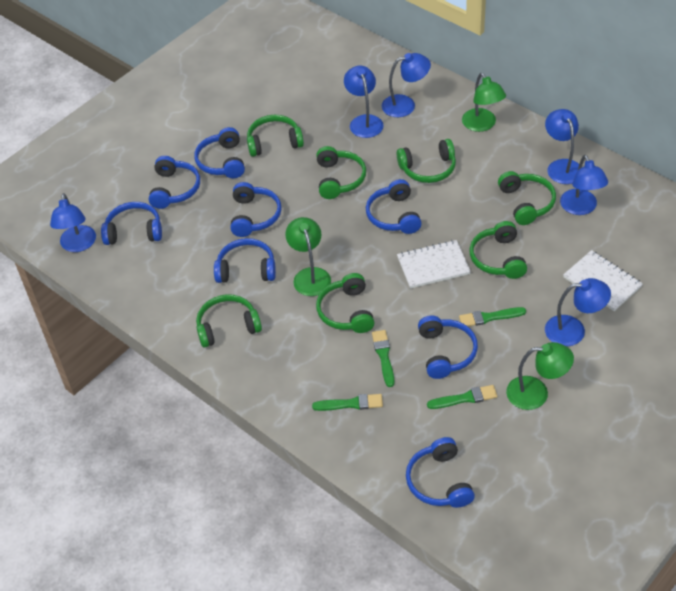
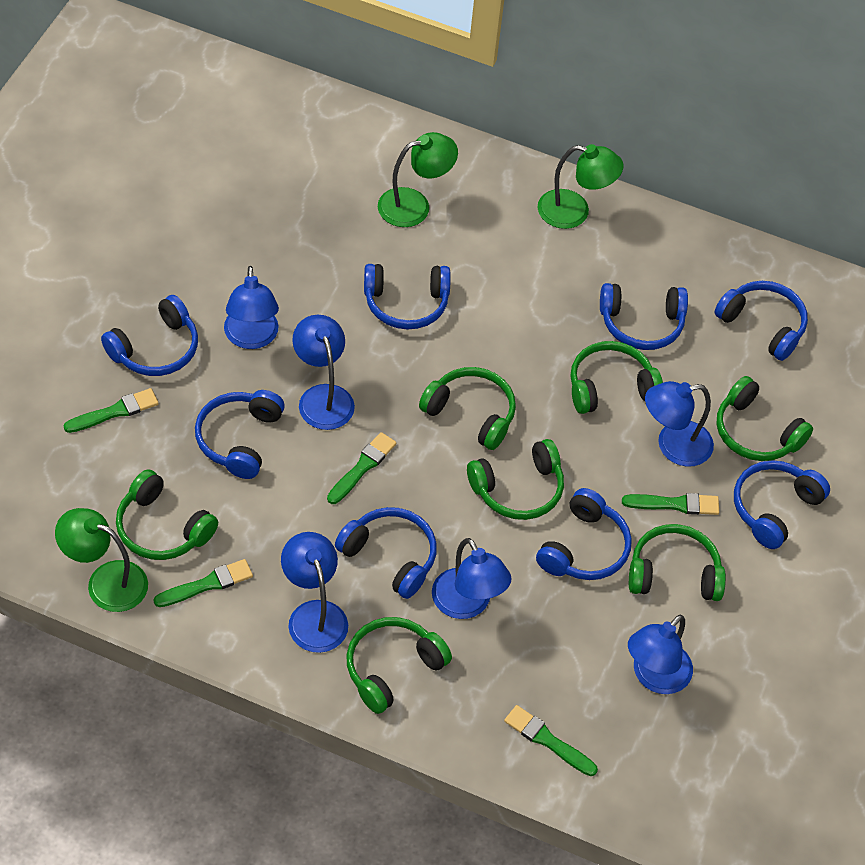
green brush: 4 -> 5
white notebook: 2 -> 0

